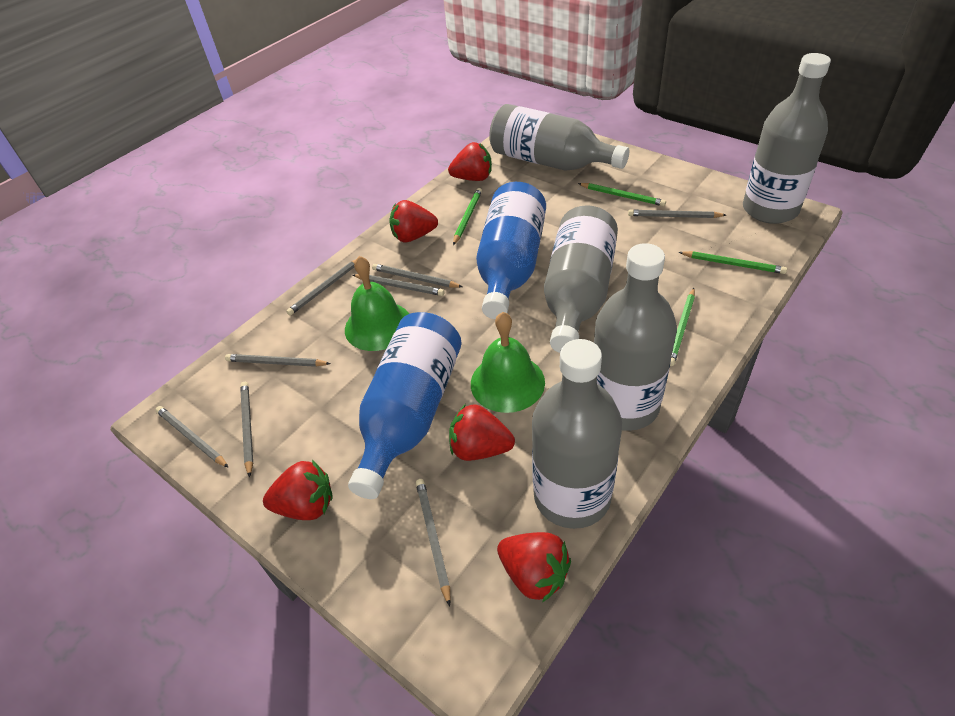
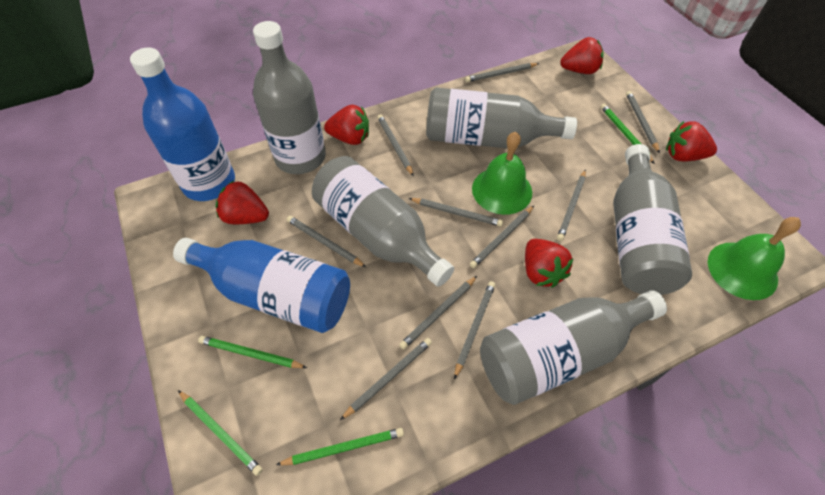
grey pencil: 8 -> 10

